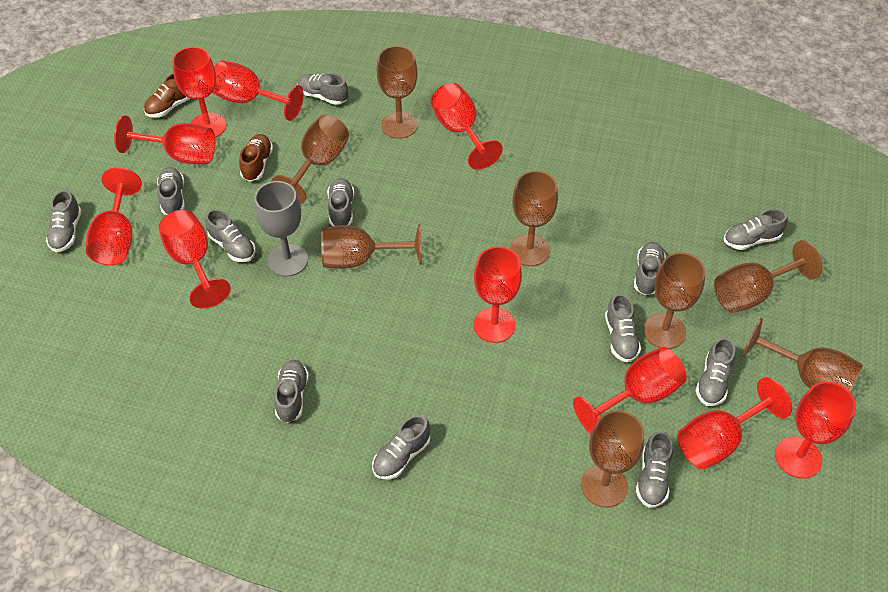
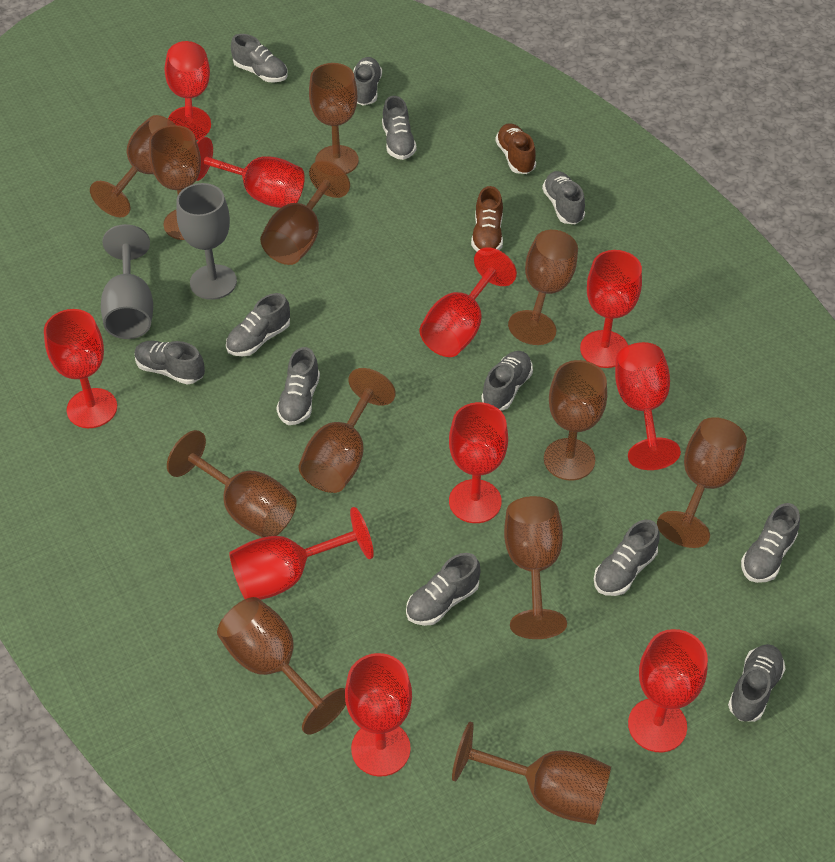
brown goblet: 8 -> 12
grey goblet: 1 -> 2

